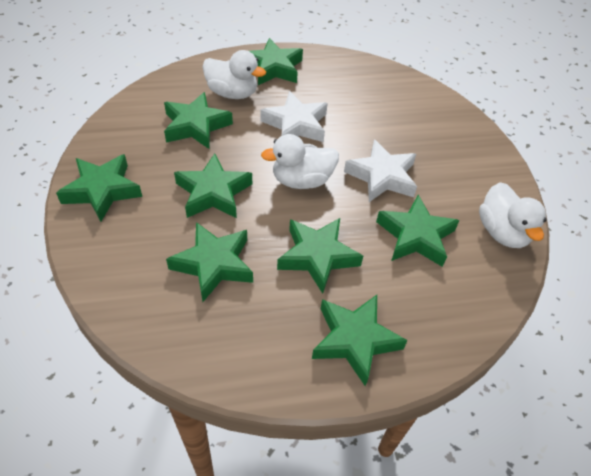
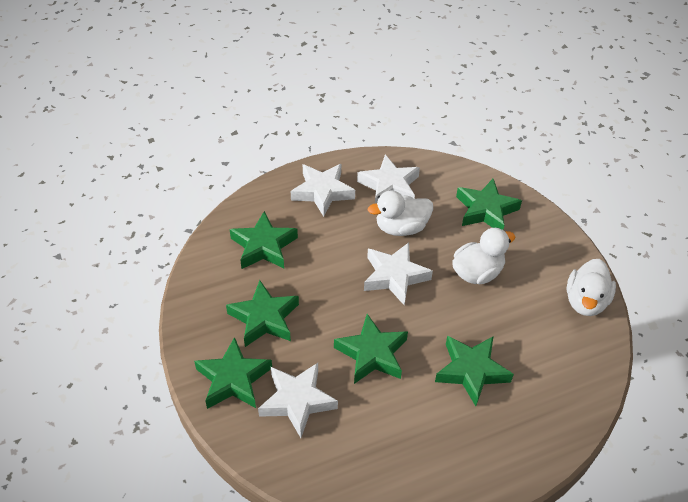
green star: 8 -> 6
white star: 2 -> 4

